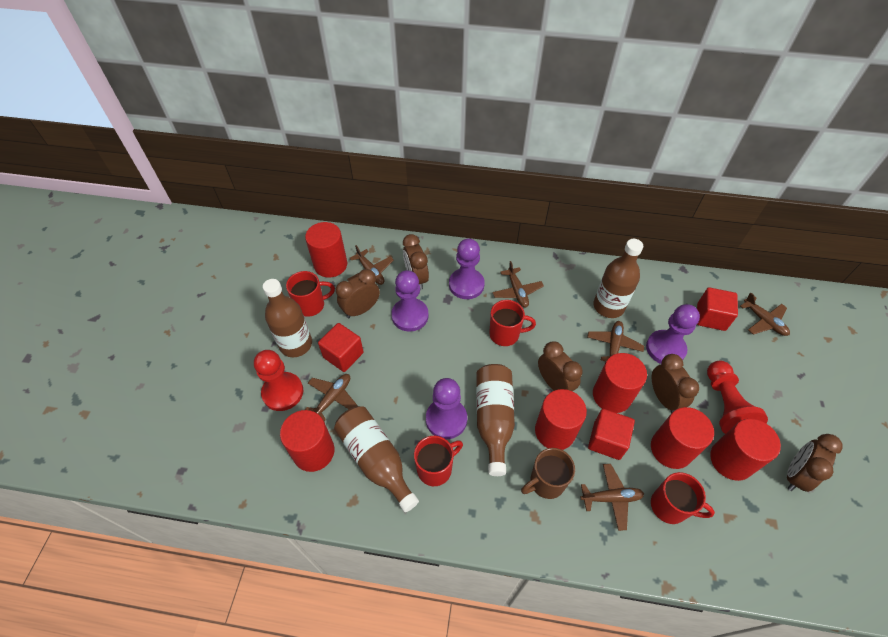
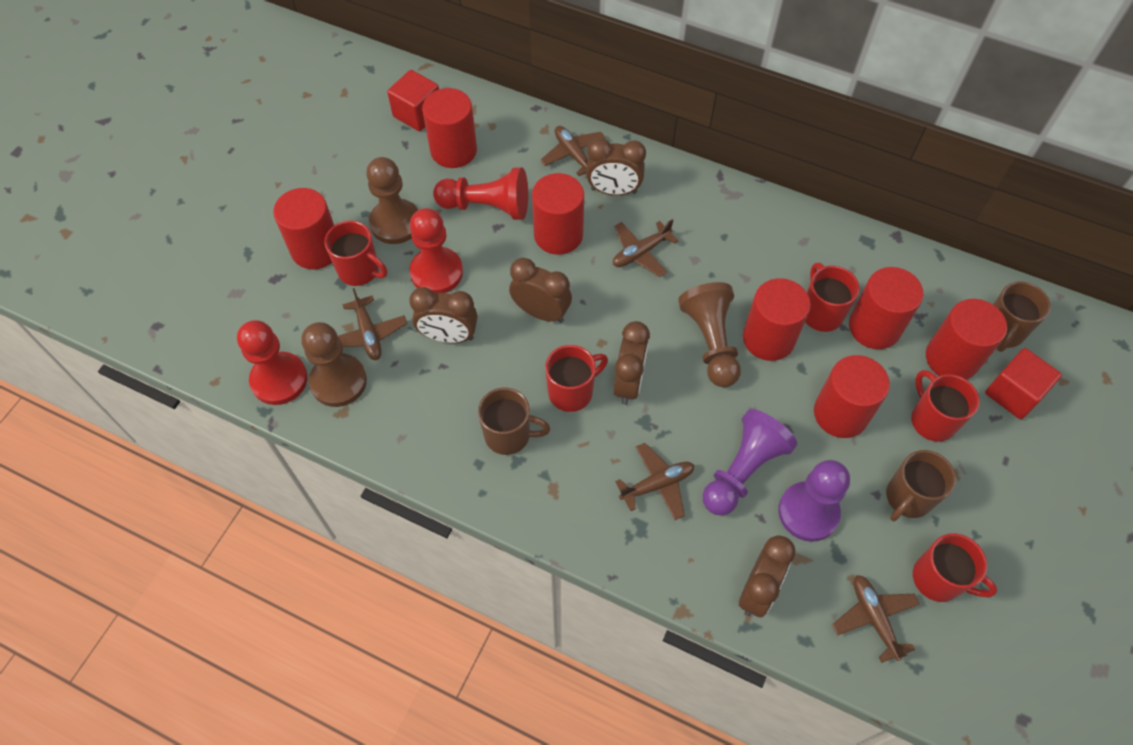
brown bottle: 4 -> 0
brown mug: 1 -> 3
brown pawn: 0 -> 3
brown plane: 6 -> 5
purple pawn: 4 -> 2
red cube: 3 -> 2
red cylinder: 6 -> 7
red mug: 4 -> 5
red pawn: 2 -> 3

